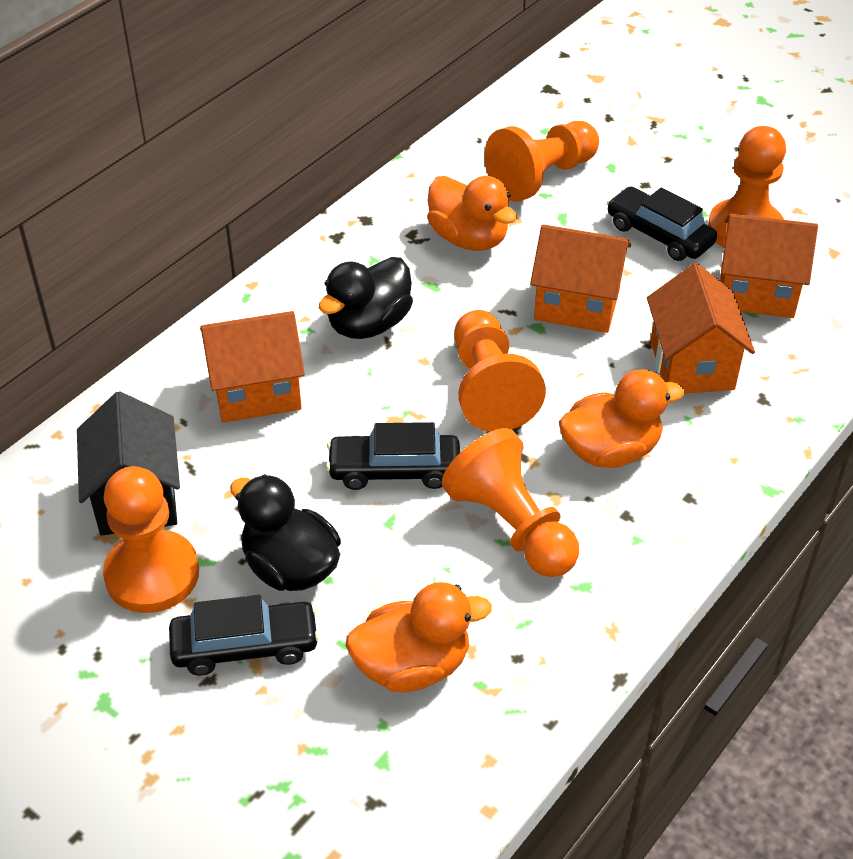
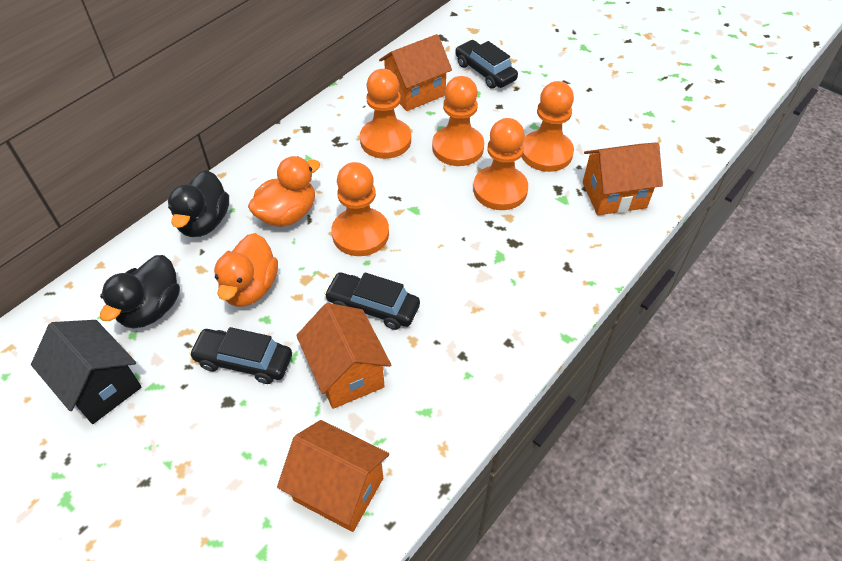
orange duck: 3 -> 2

